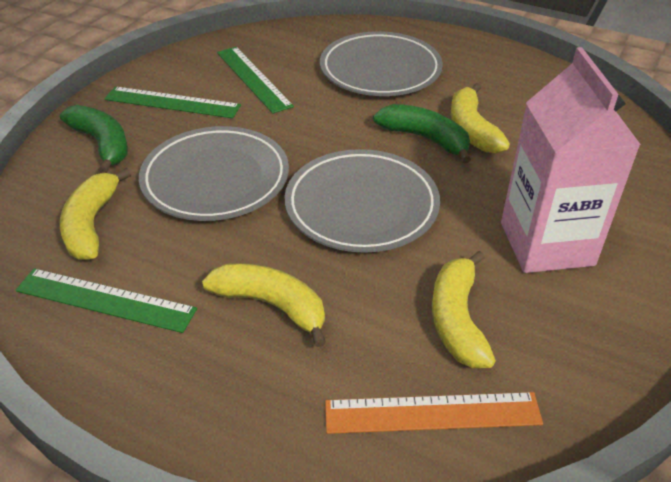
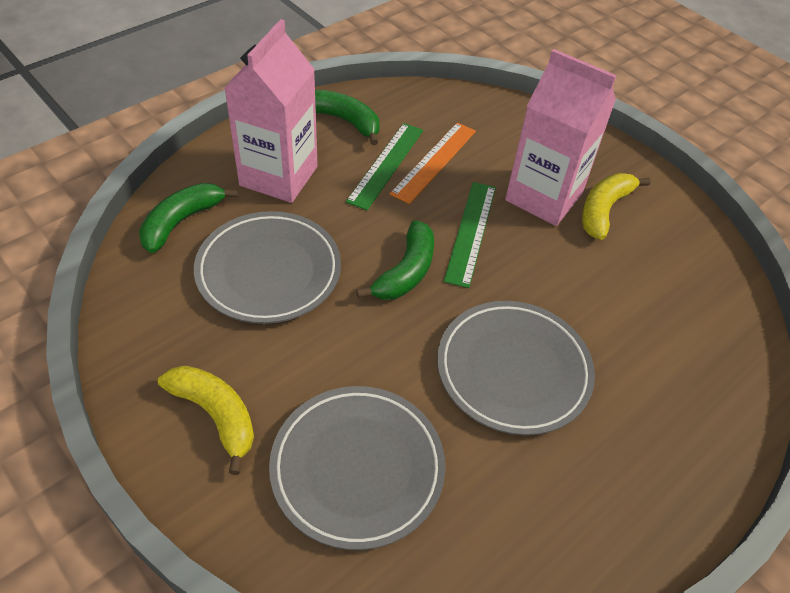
green banana: 2 -> 3
green ruler: 3 -> 2
pink carton: 1 -> 2
yellow banana: 4 -> 2

